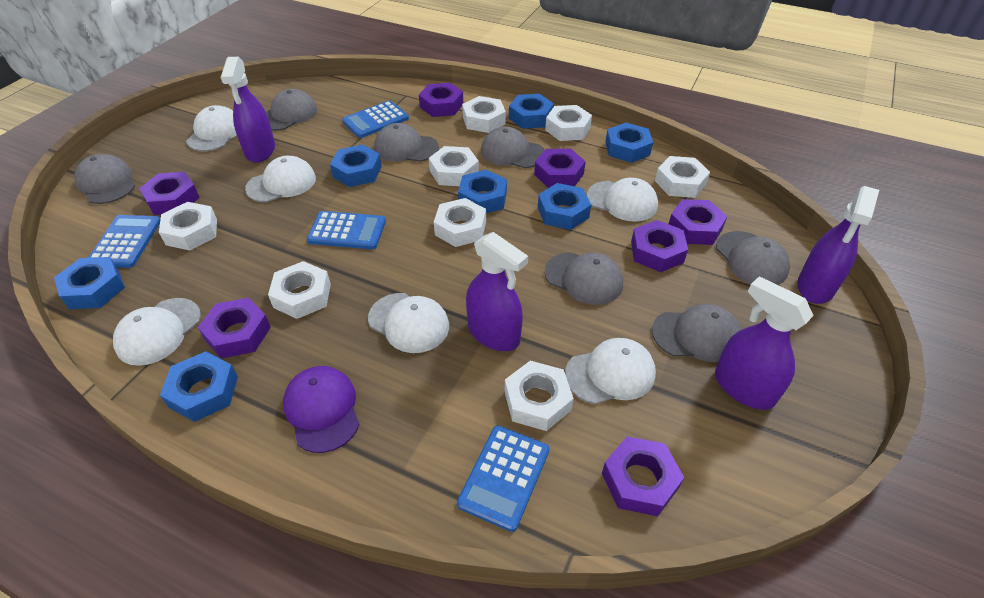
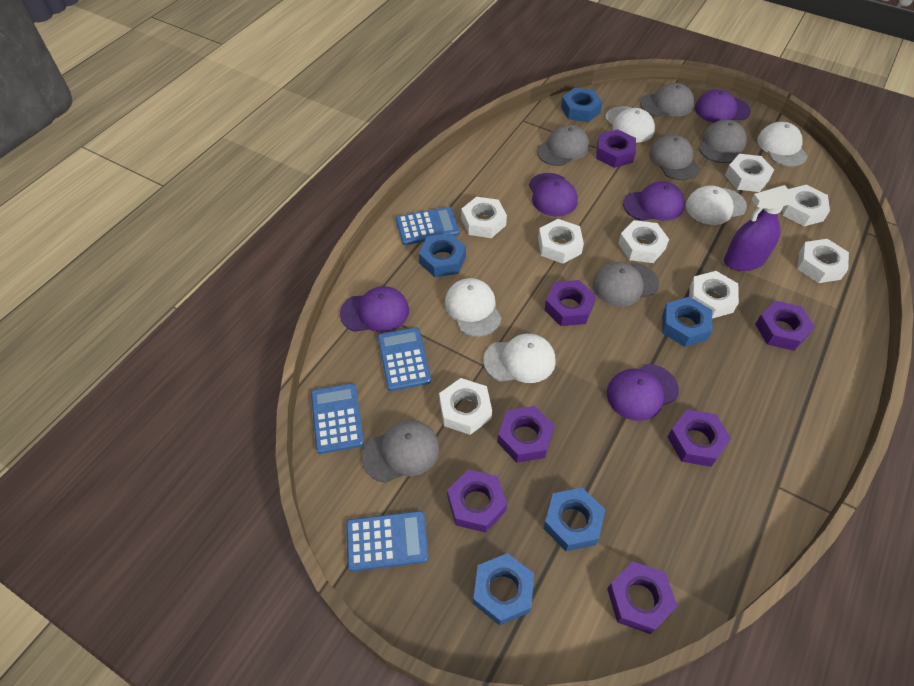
blue nut: 7 -> 5
grey cap: 7 -> 6
purple cap: 1 -> 5
purple spray bottle: 4 -> 1
white cap: 6 -> 5

